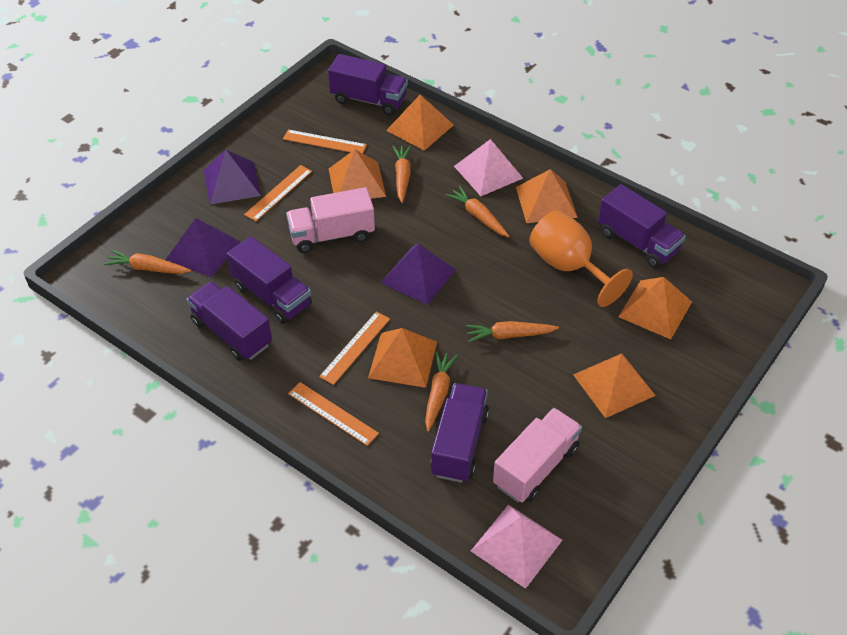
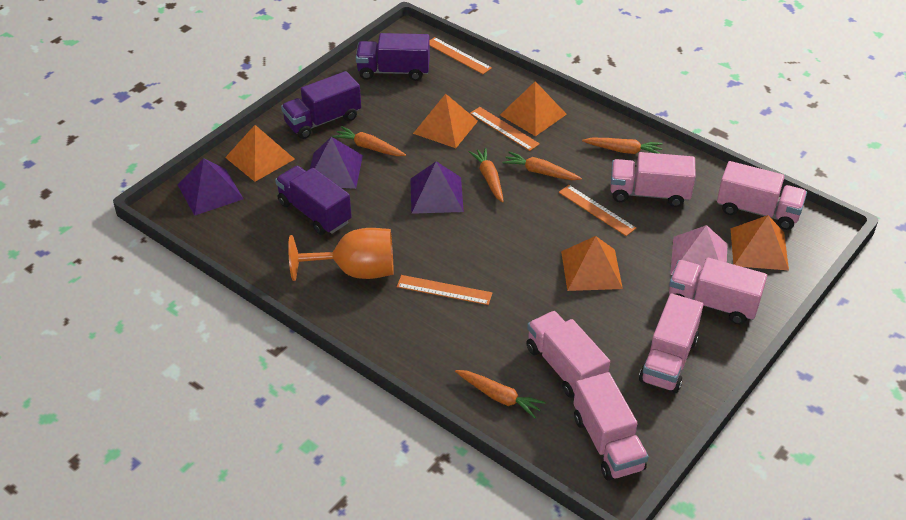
orange pyramid: 6 -> 5
pink pyramid: 2 -> 1
pink truck: 2 -> 6
purple truck: 5 -> 3

